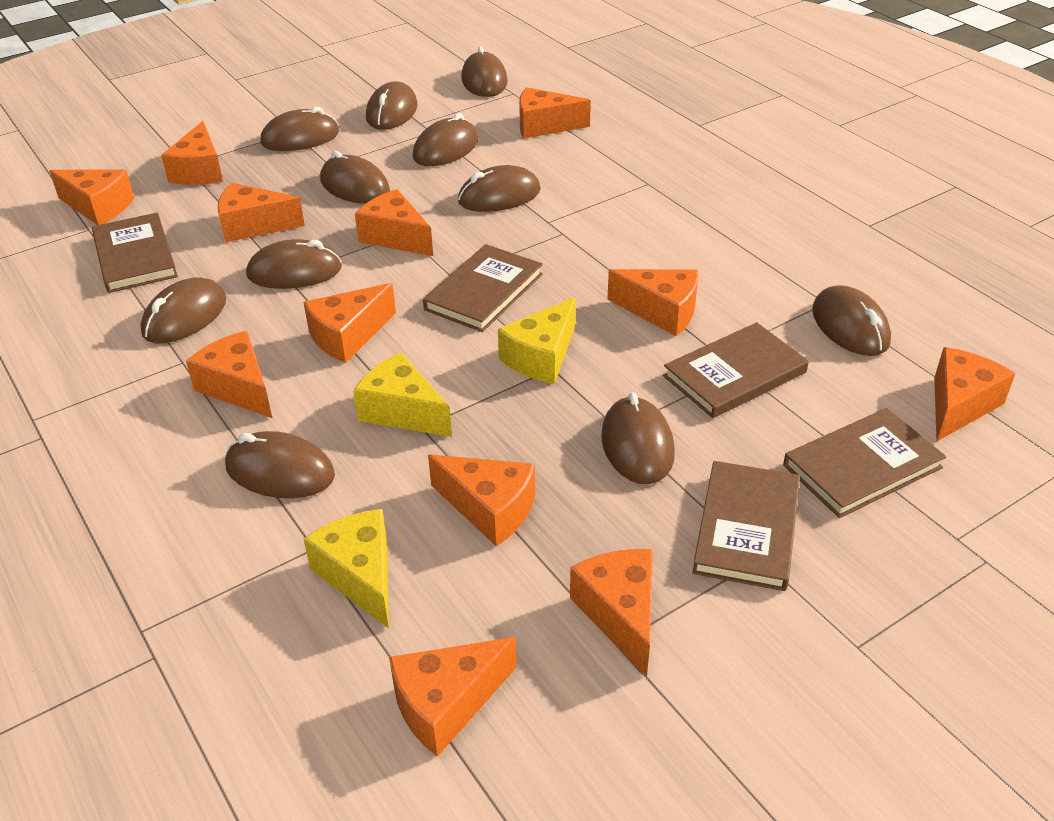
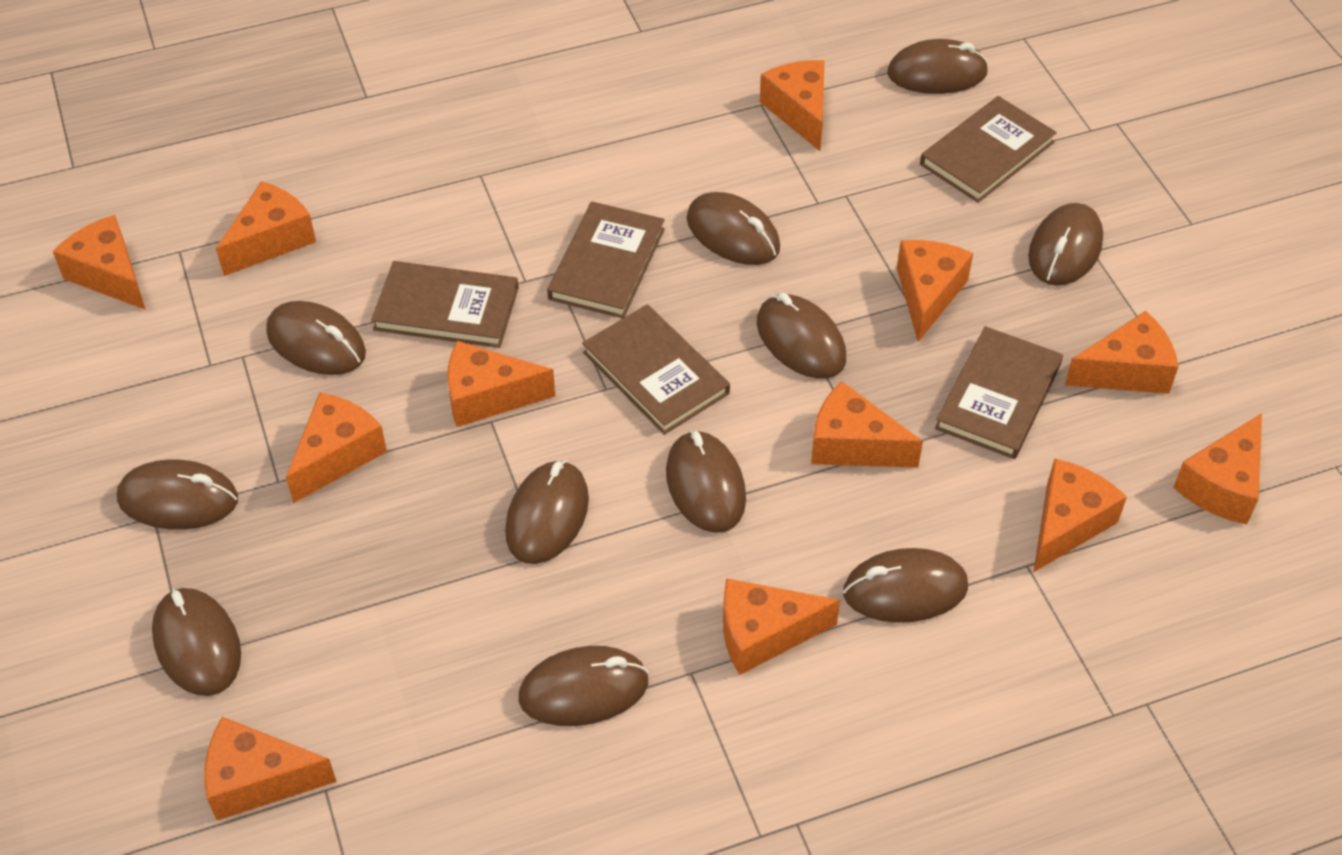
yellow cheese: 3 -> 0

